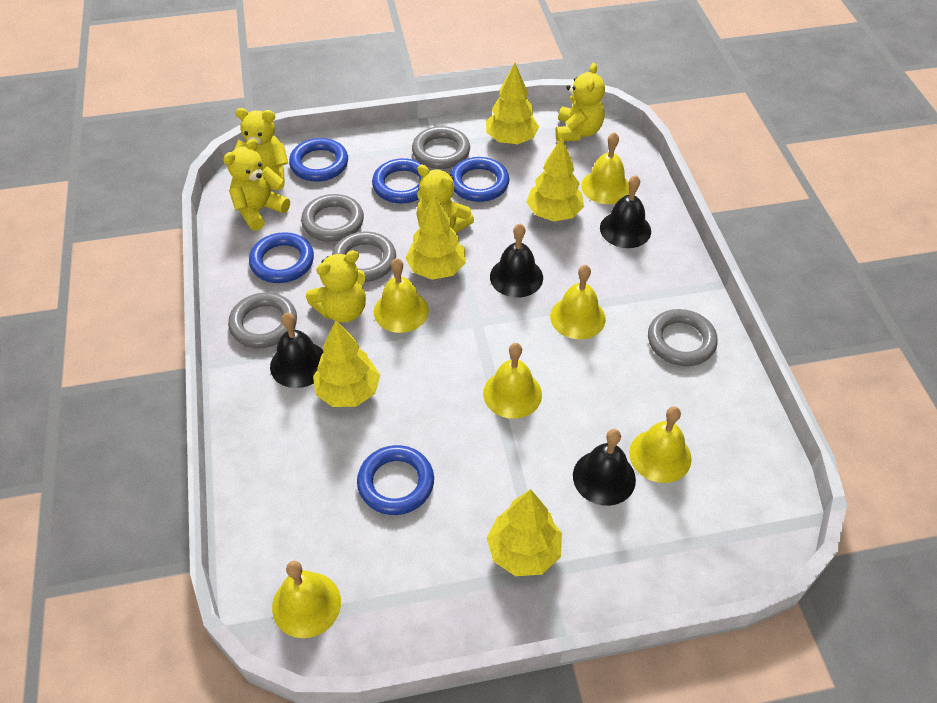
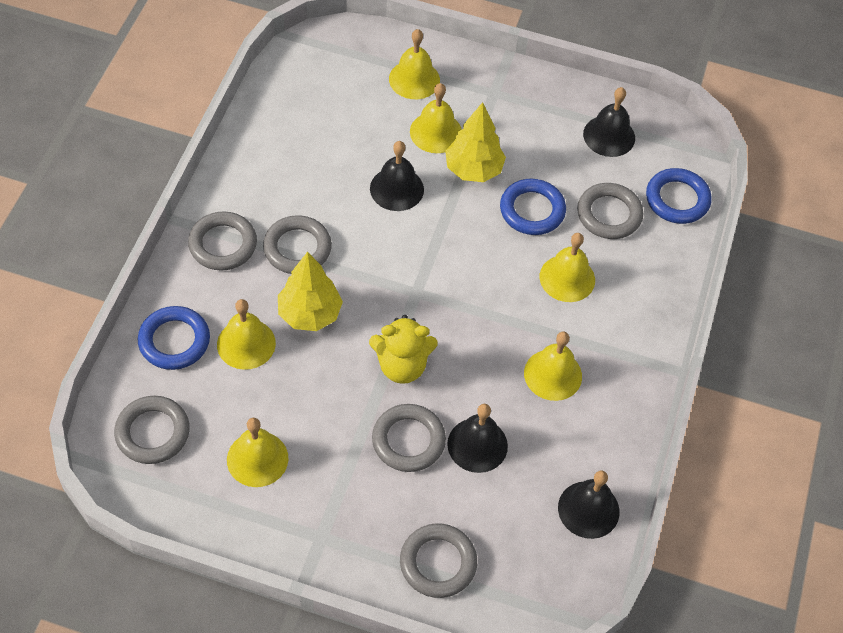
blue ring: 5 -> 3
grey ring: 5 -> 6
yellow teddy bear: 5 -> 1
yellow tree: 5 -> 2

